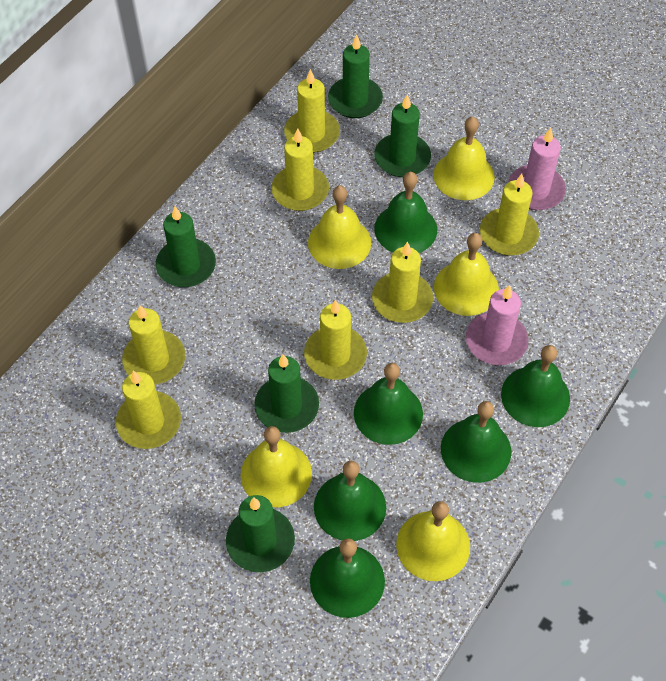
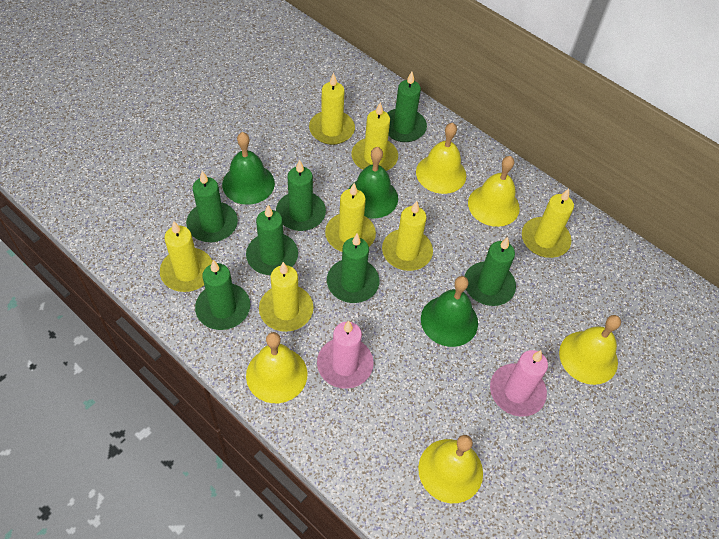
green bell: 6 -> 3
green candle: 5 -> 7

